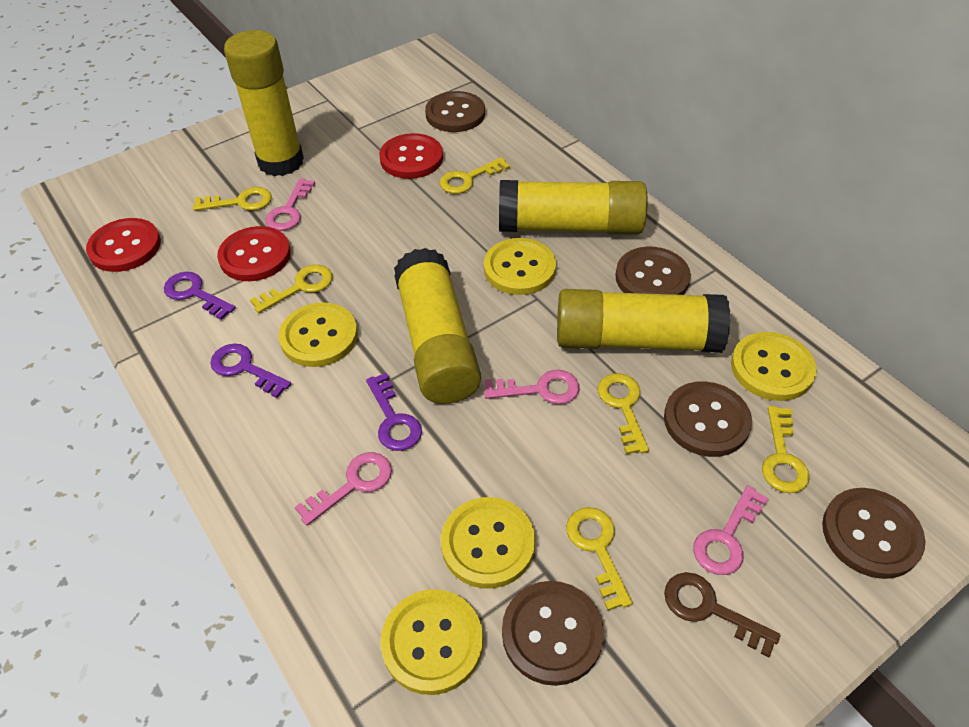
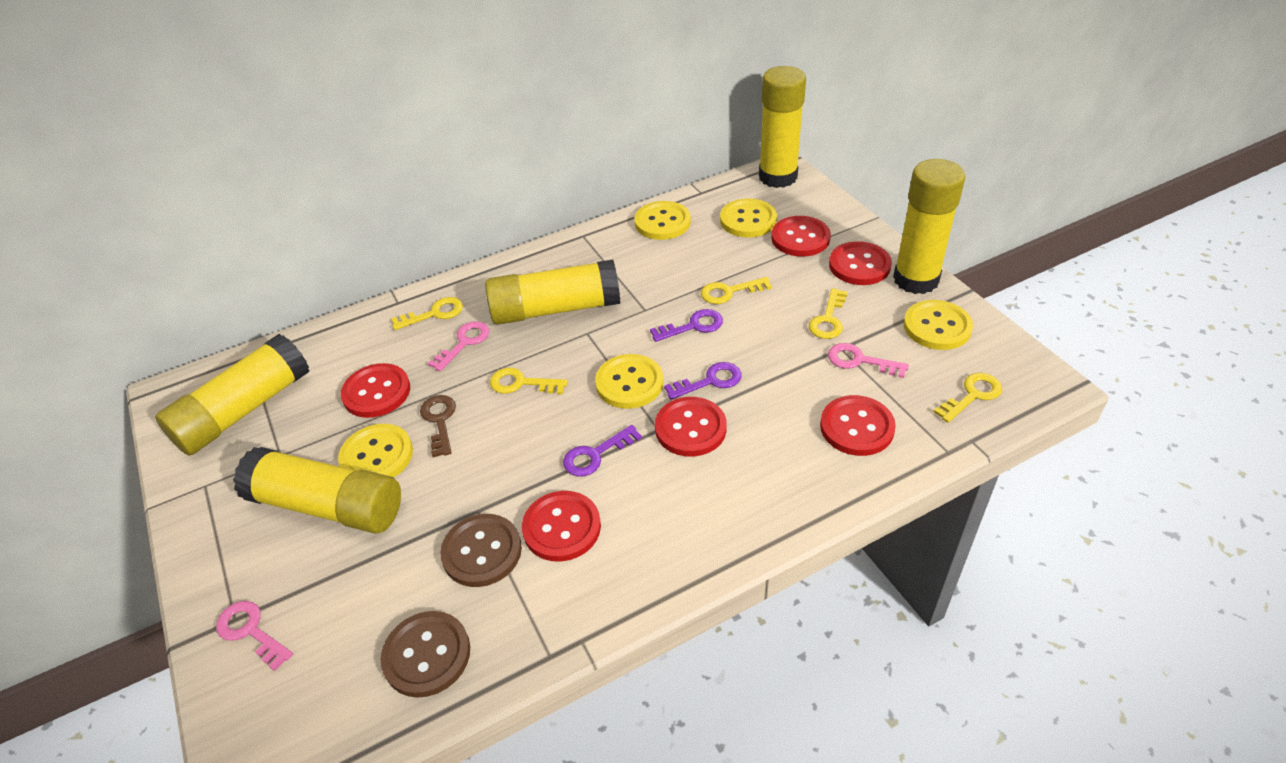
brown button: 5 -> 2
pink key: 4 -> 3
red button: 3 -> 6
yellow glue stick: 4 -> 5
yellow key: 6 -> 5

